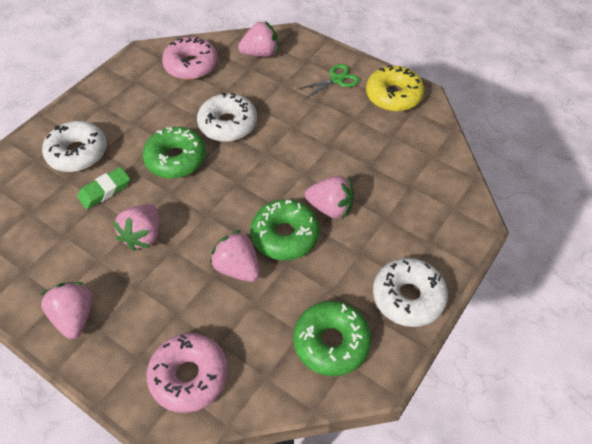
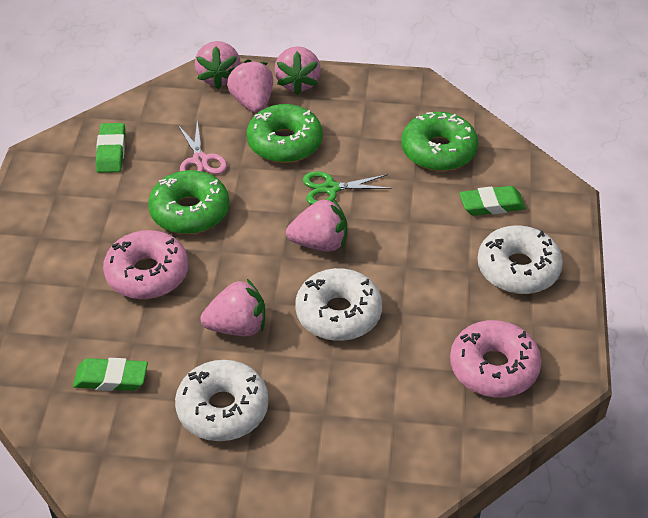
green eraser: 1 -> 3
pink scissors: 0 -> 1
yellow donut: 1 -> 0

